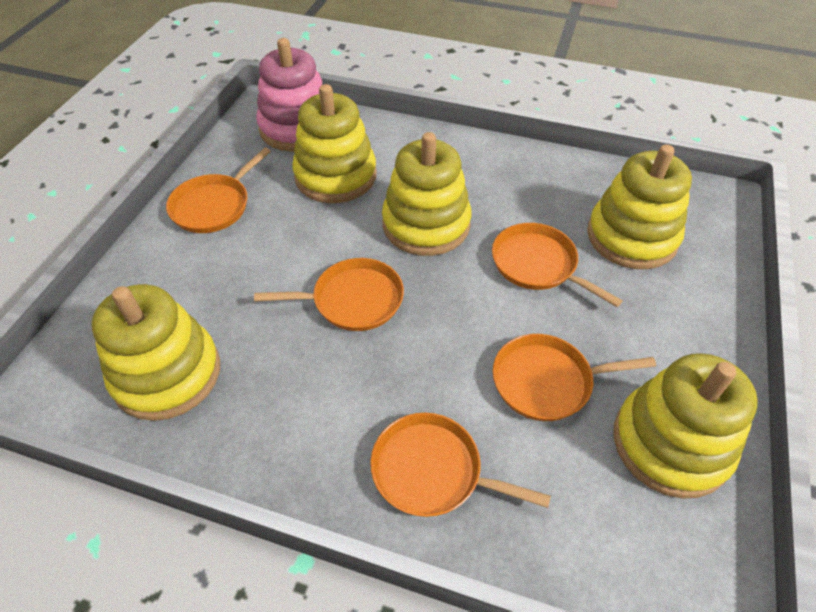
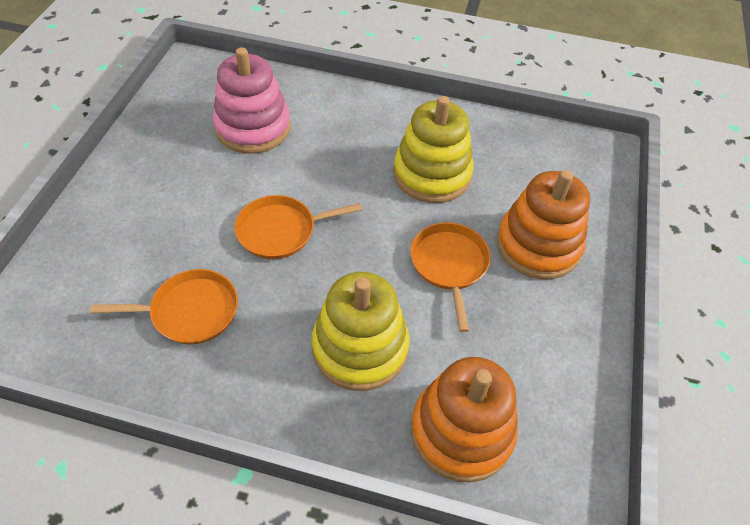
orange pan: 5 -> 3
orange stacking toy: 0 -> 2
yellow stacking toy: 5 -> 2

